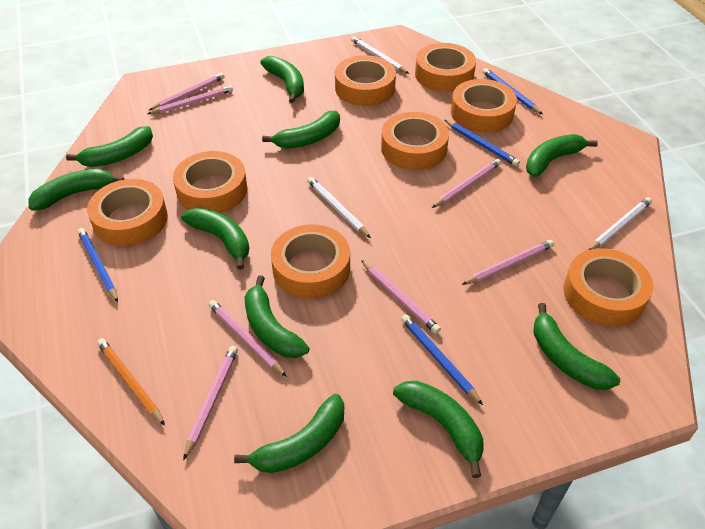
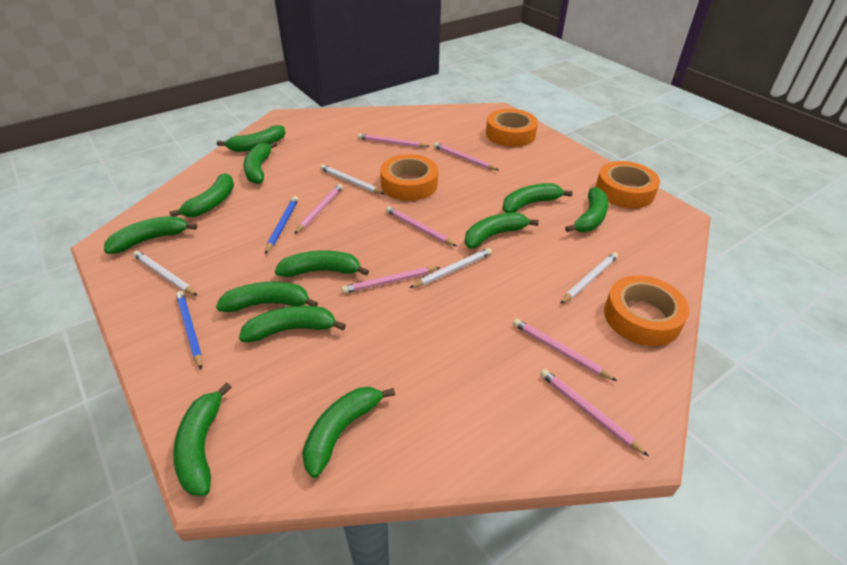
blue pencil: 4 -> 2
green banana: 10 -> 12
orange pencil: 1 -> 0
orange tape: 8 -> 4
white pencil: 3 -> 4

